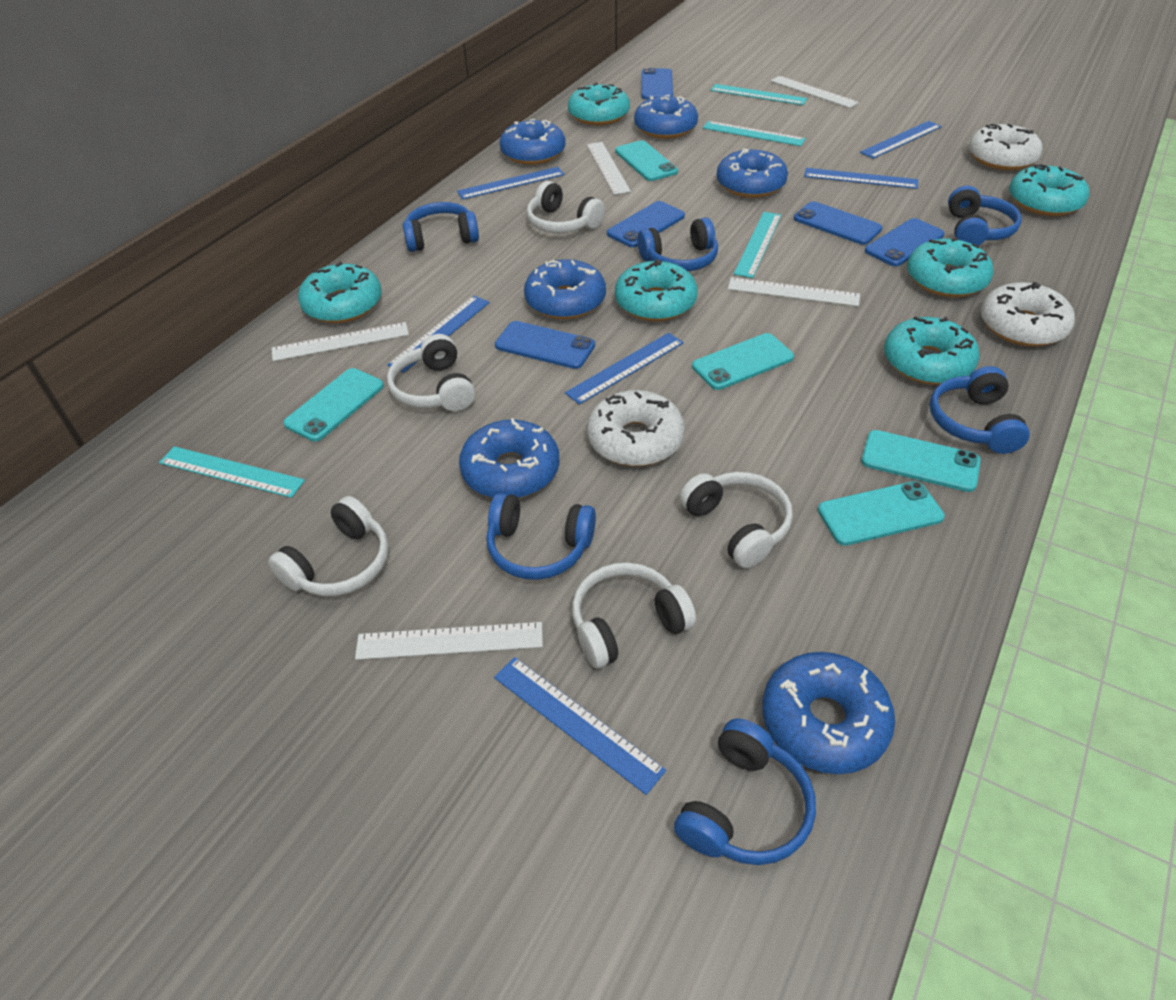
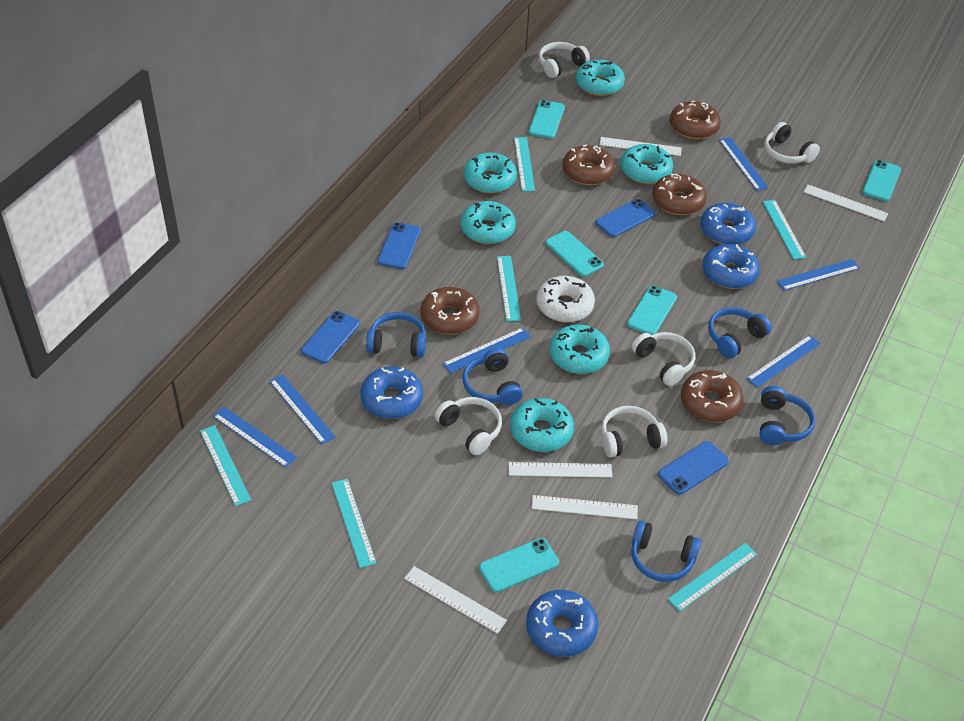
blue donut: 6 -> 4
blue headphones: 6 -> 5
blue phone: 5 -> 4
brown donut: 0 -> 5
turquoise ruler: 4 -> 6
white donut: 3 -> 1

